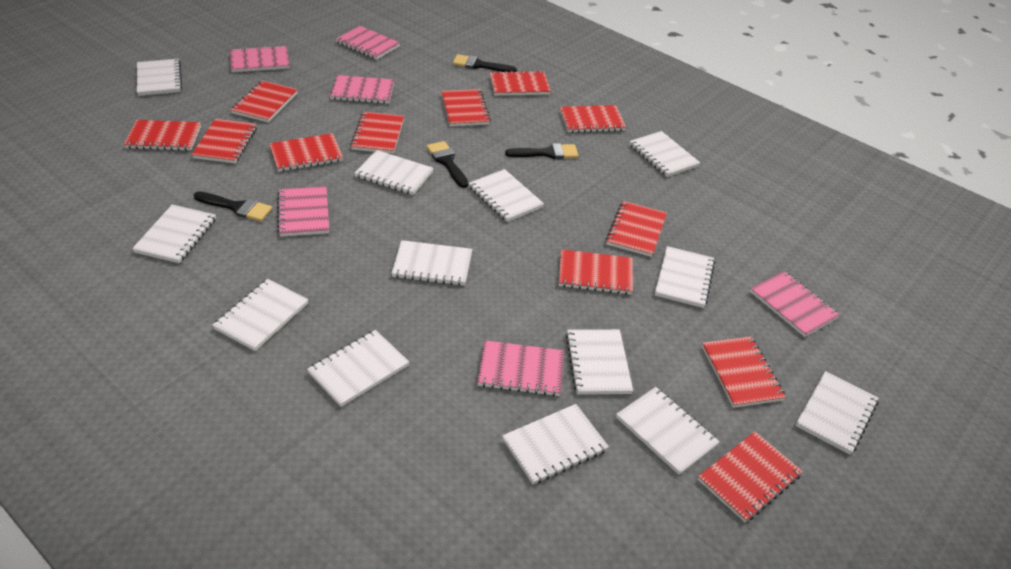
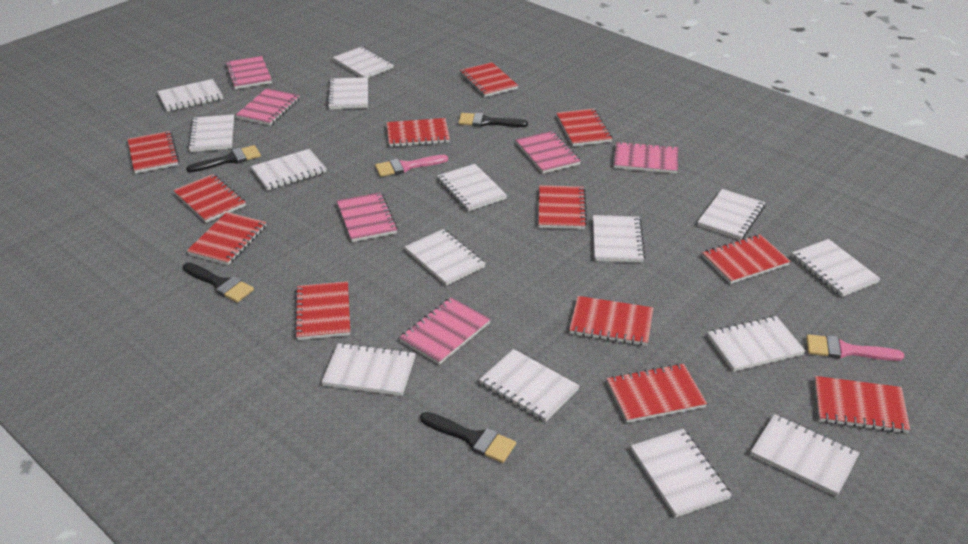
pink brush: 0 -> 2
white notebook: 13 -> 15

